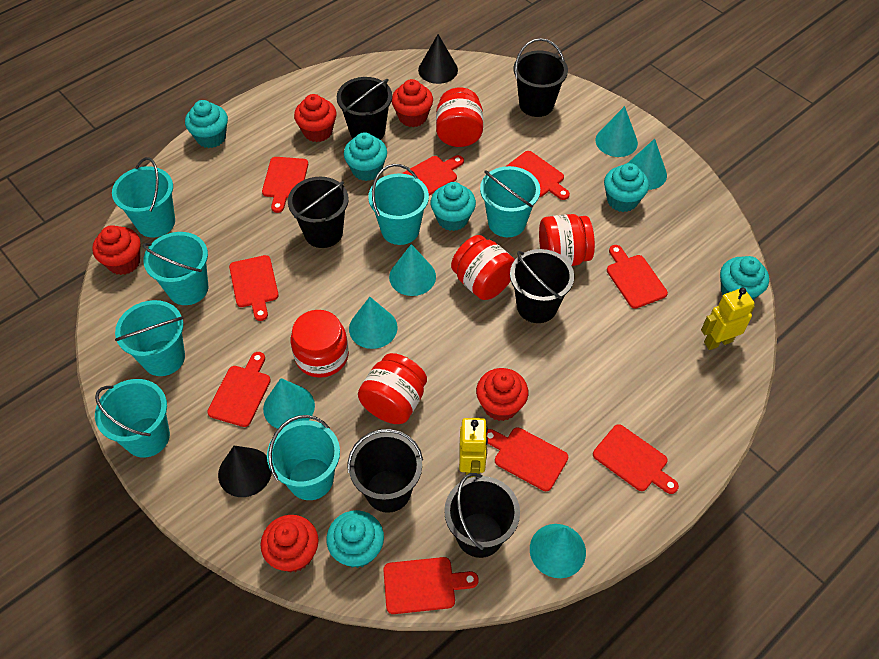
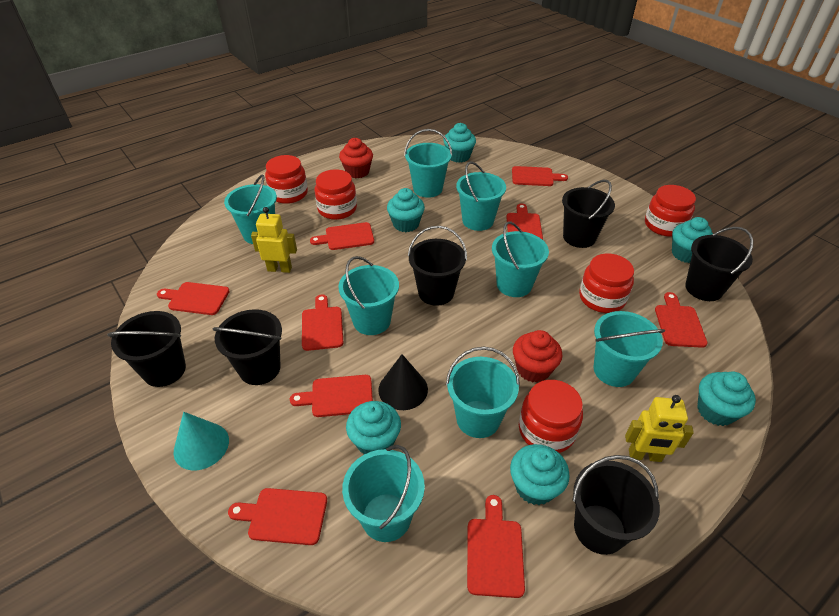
black cone: 2 -> 1
red cupcake: 5 -> 2
turquoise bucket: 7 -> 8
turquoise cone: 6 -> 1

